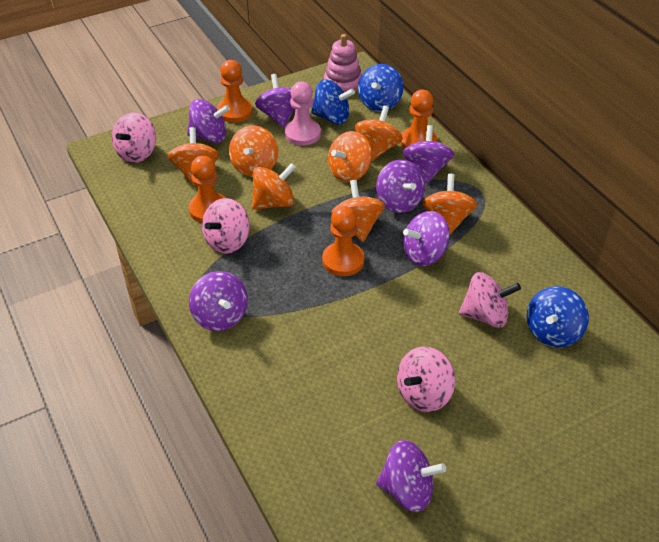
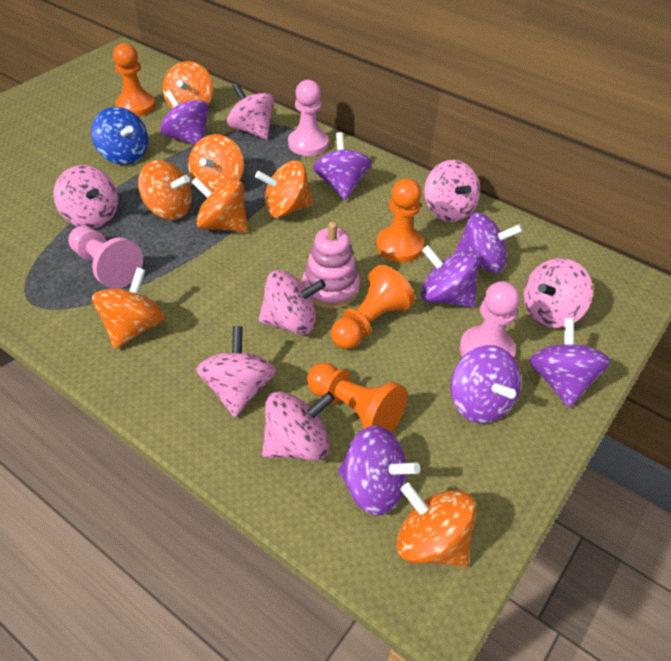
blue spinning top: 3 -> 1
pink pawn: 1 -> 3
pink spinning top: 4 -> 7

